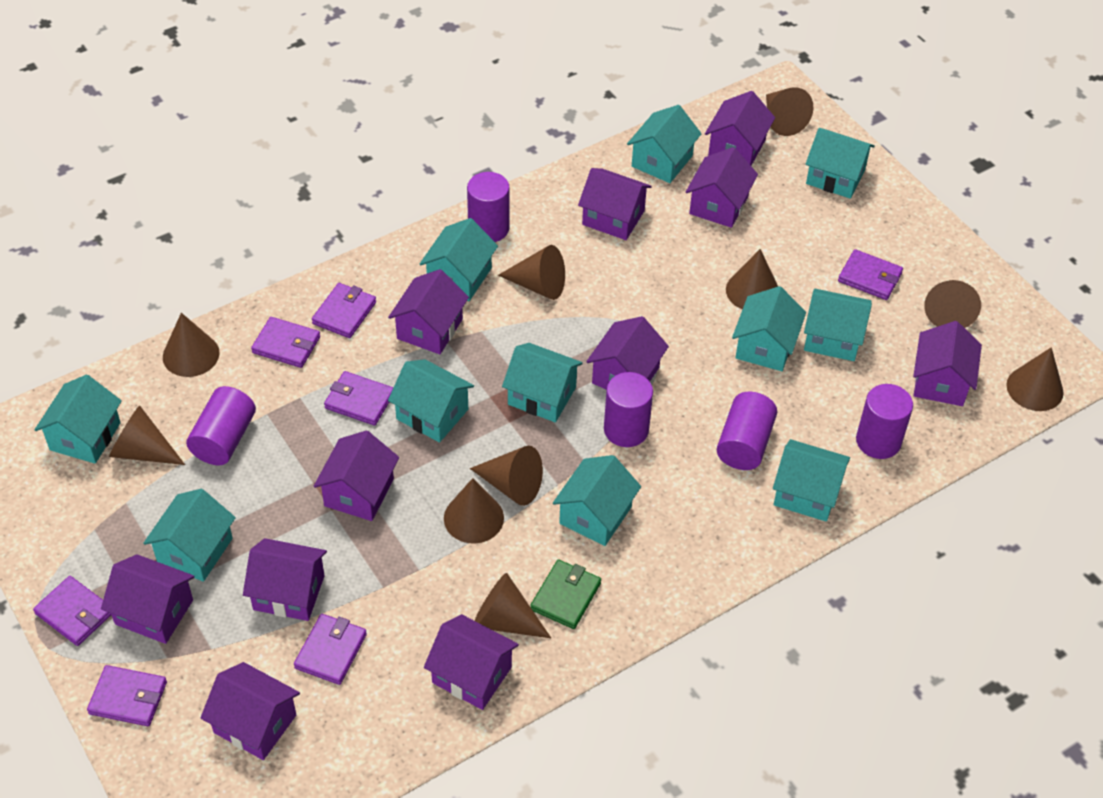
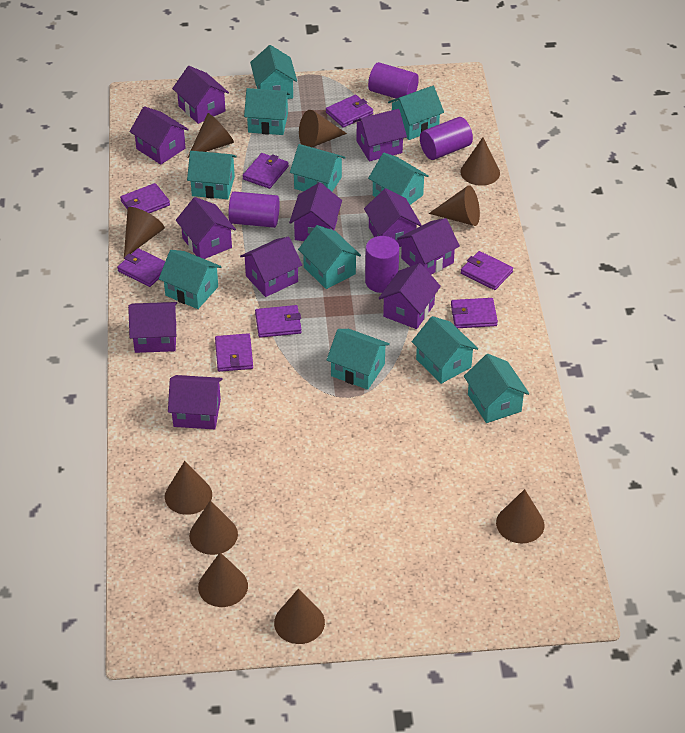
green wallet: 1 -> 0
purple cylinder: 5 -> 4
purple wallet: 7 -> 8

